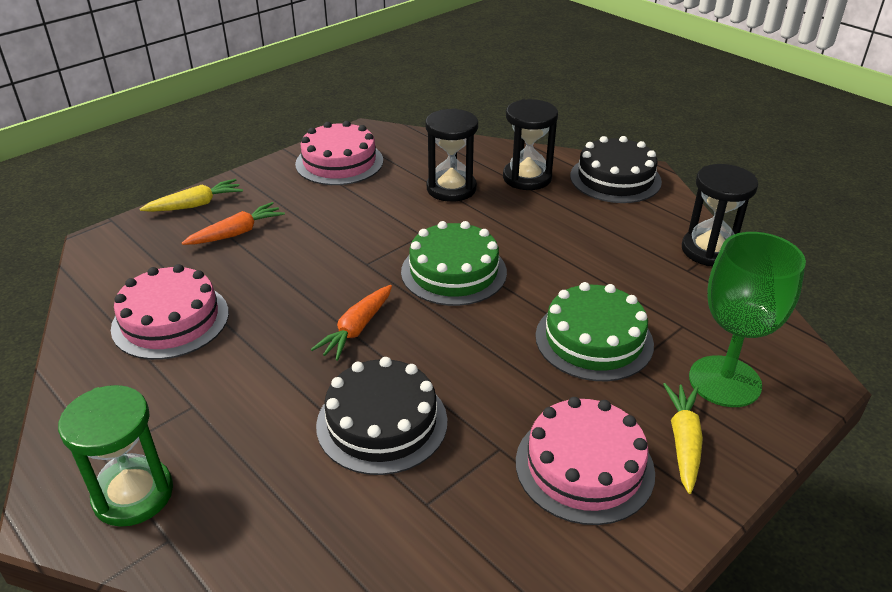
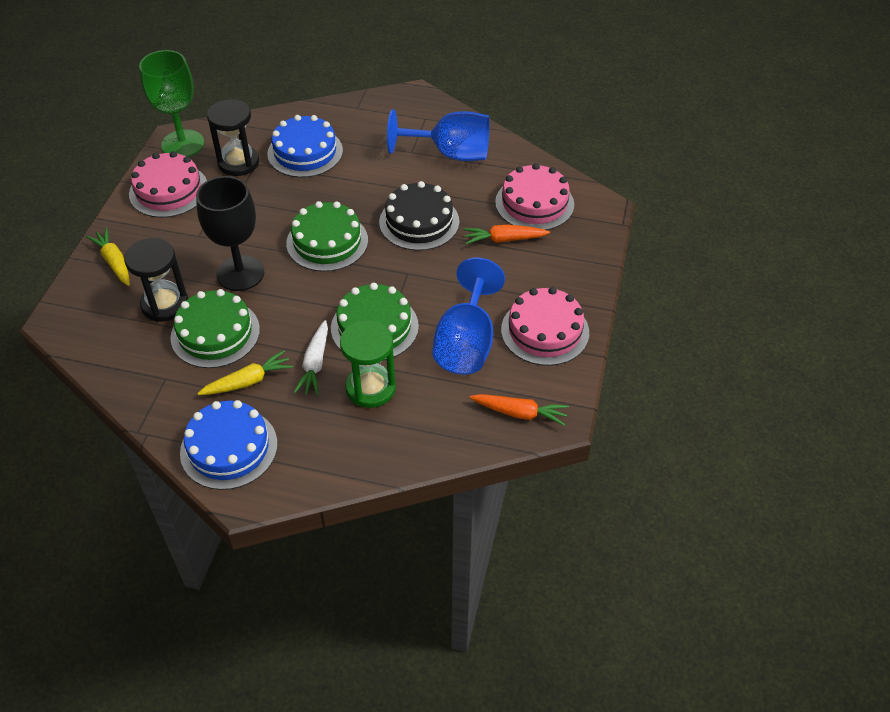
black cake: 2 -> 1
black goblet: 0 -> 1
black hourglass: 3 -> 2
blue cake: 0 -> 2
blue goblet: 0 -> 2
green cake: 2 -> 3
white carrot: 0 -> 1

